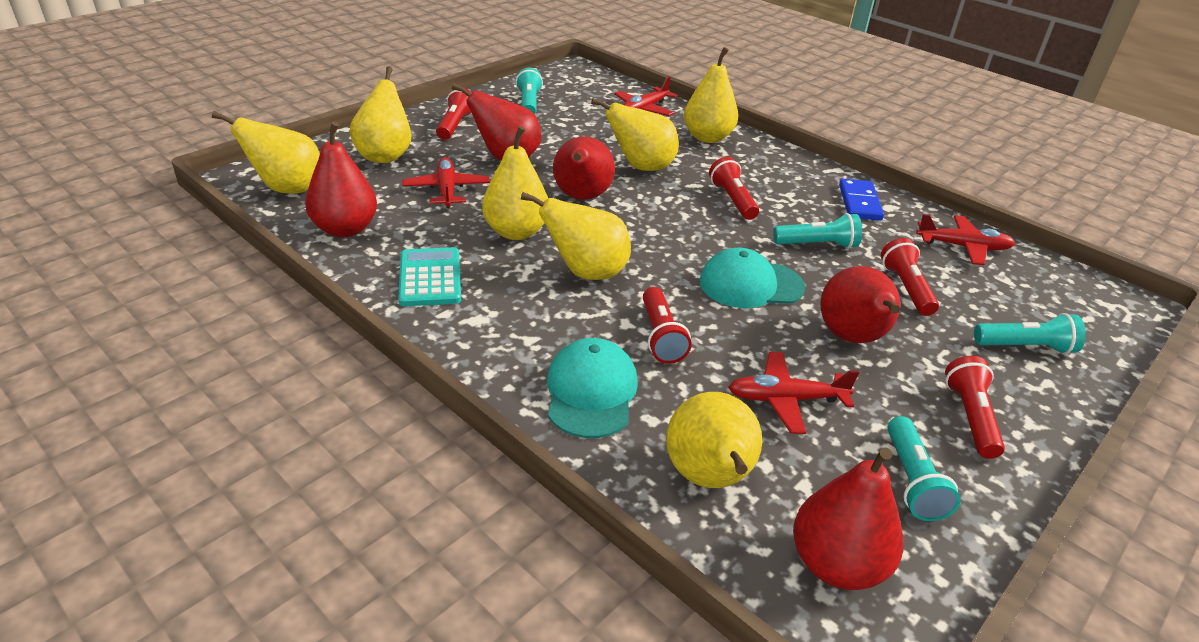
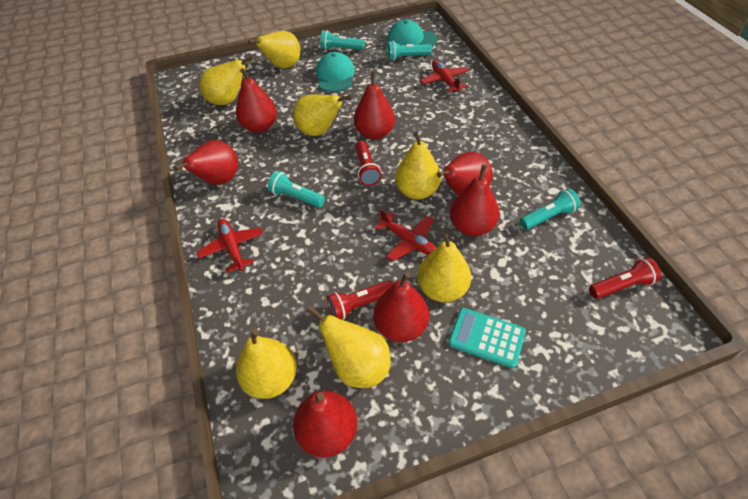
blue domino: 1 -> 0
red flashlight: 5 -> 3
red pear: 5 -> 7
red plane: 4 -> 3

